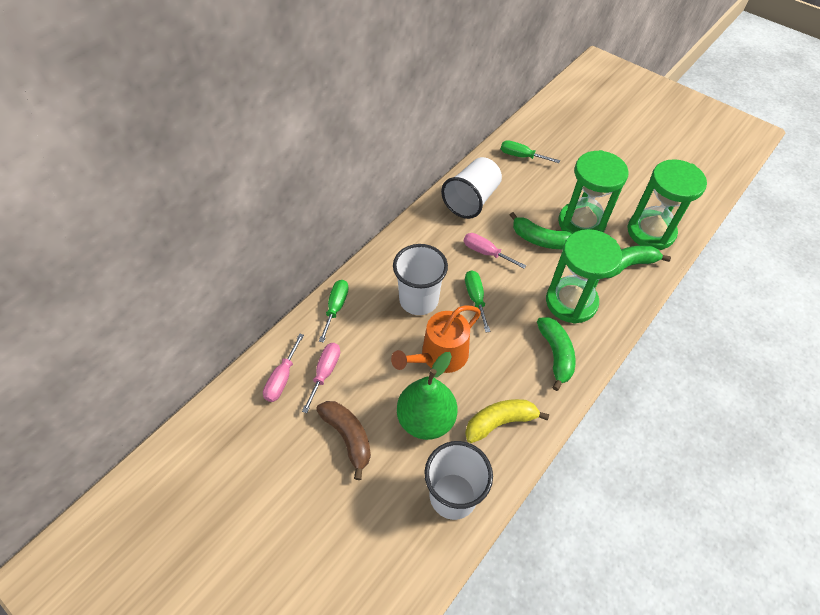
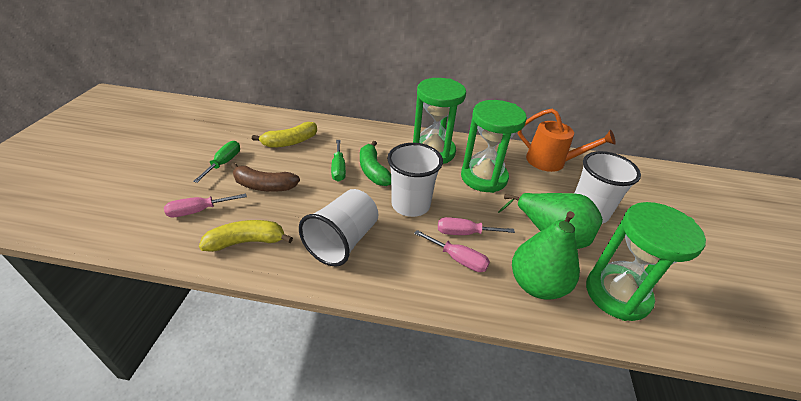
green banana: 3 -> 1
green pear: 1 -> 2
green screwdriver: 3 -> 2
yellow banana: 1 -> 2

